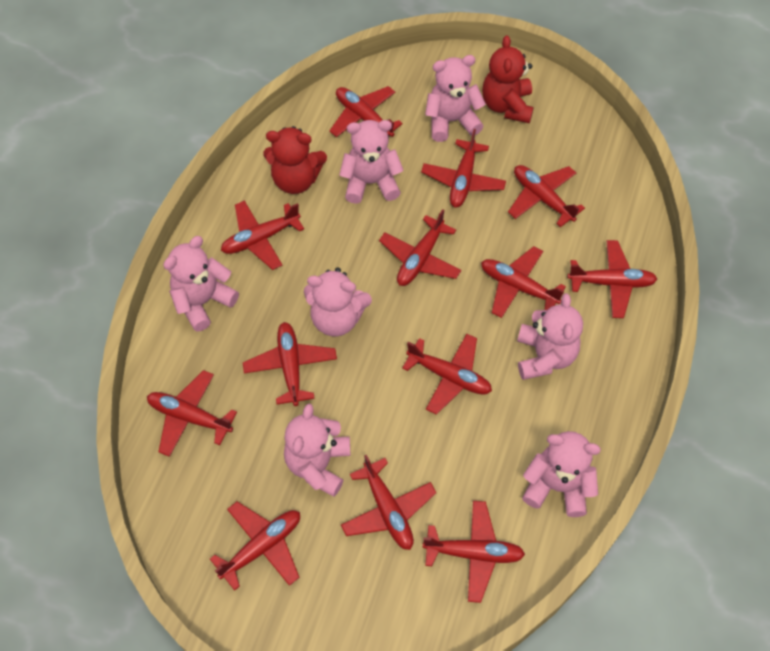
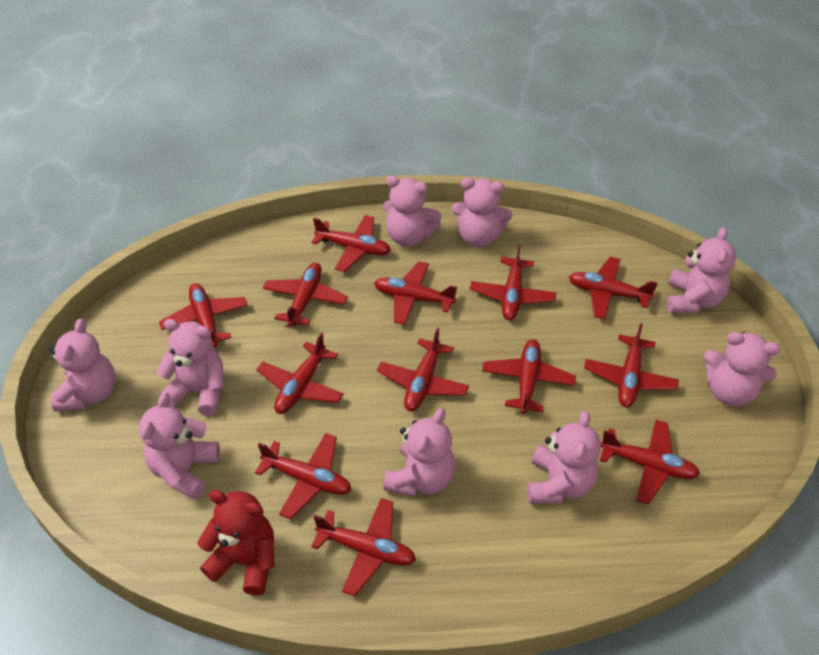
pink teddy bear: 7 -> 9
red teddy bear: 2 -> 1

